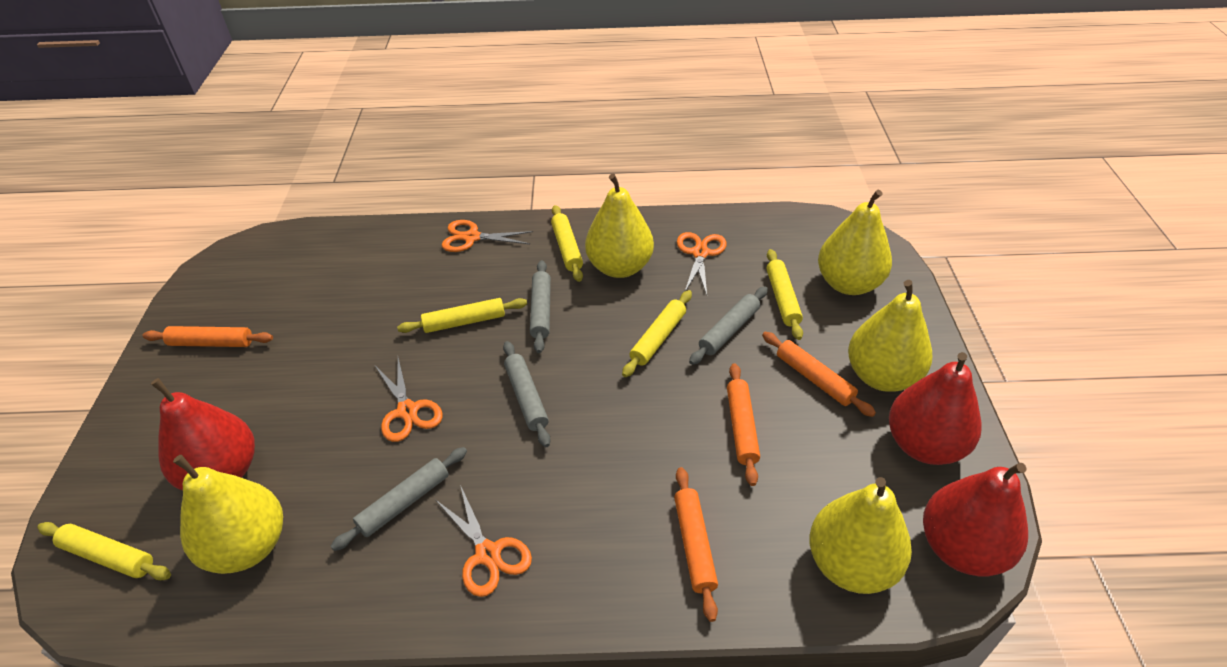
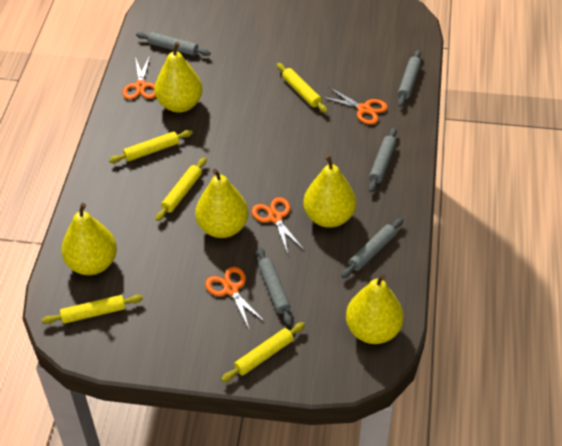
grey rolling pin: 4 -> 5
orange rolling pin: 4 -> 0
red pear: 3 -> 0

